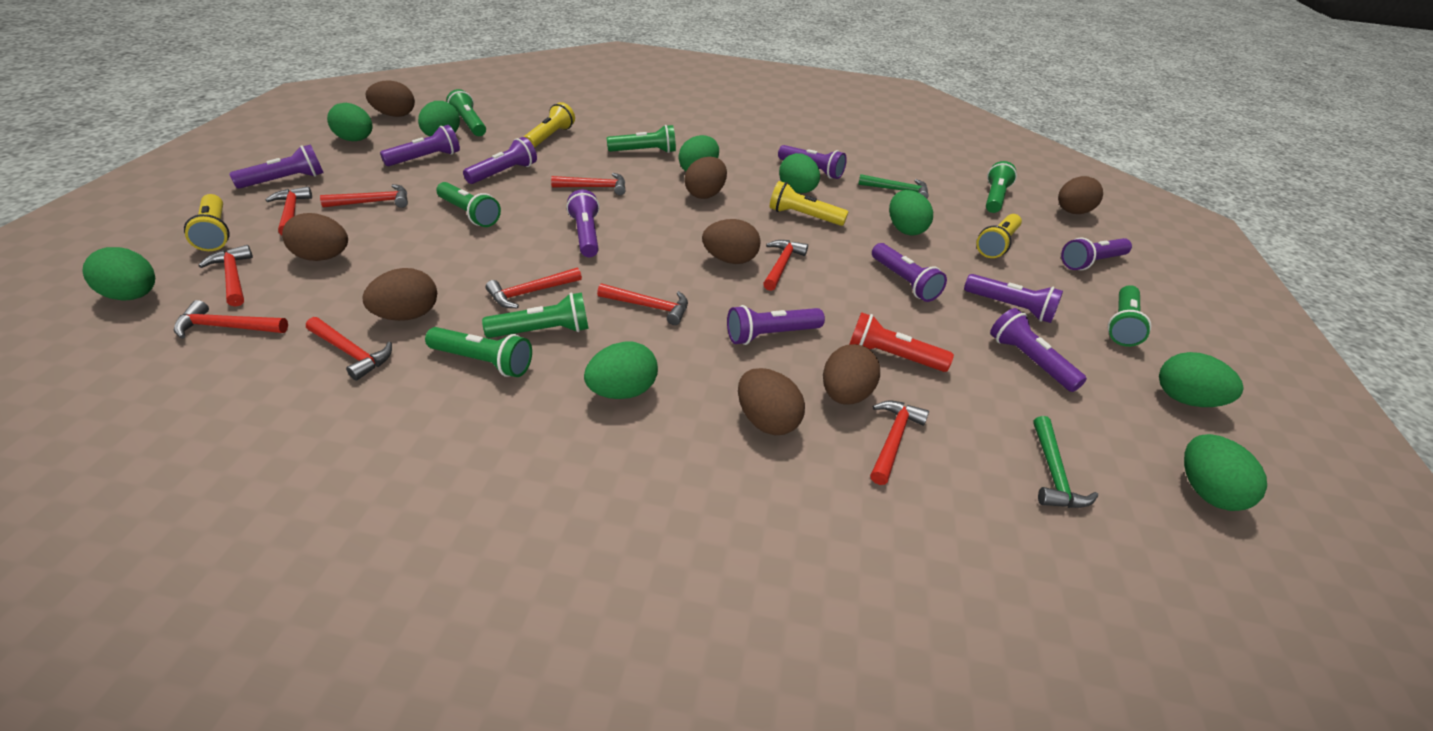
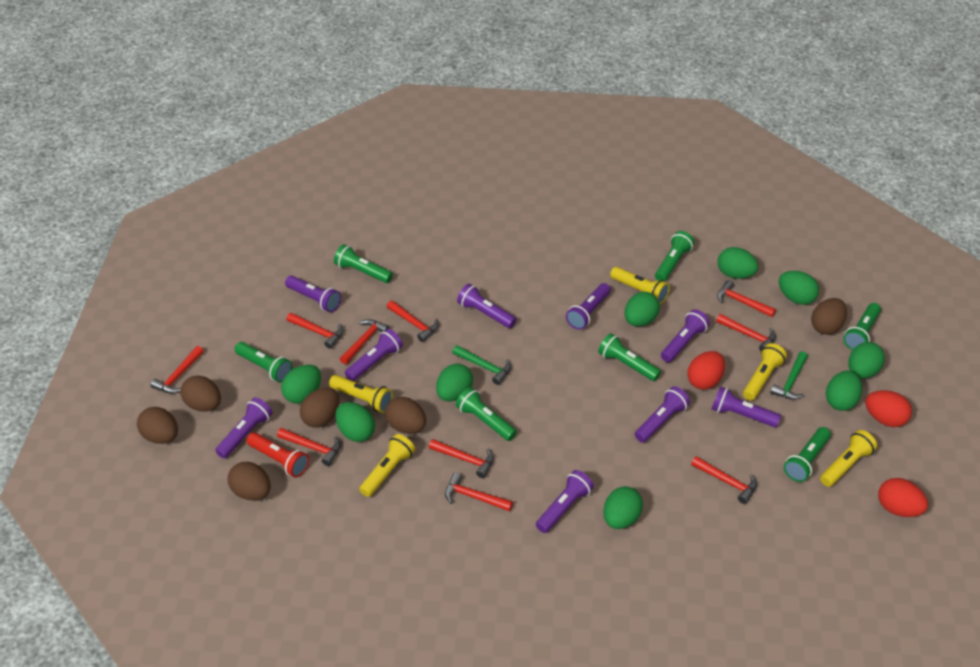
brown egg: 8 -> 6
purple flashlight: 10 -> 9
red egg: 0 -> 3
yellow flashlight: 4 -> 5

